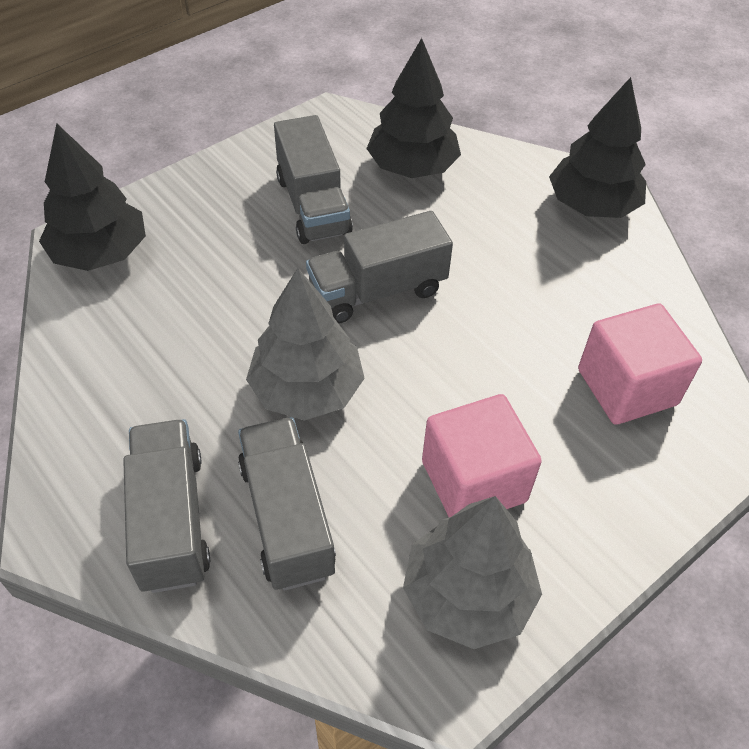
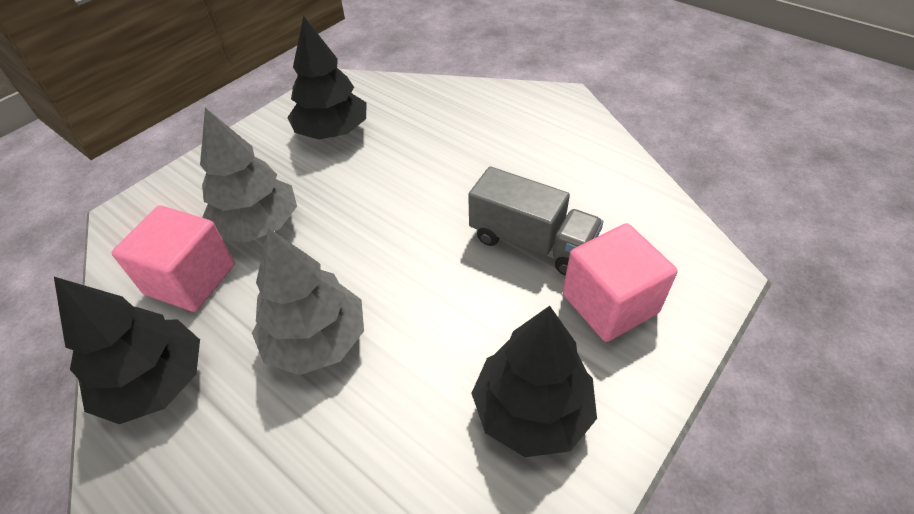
grey truck: 4 -> 1

